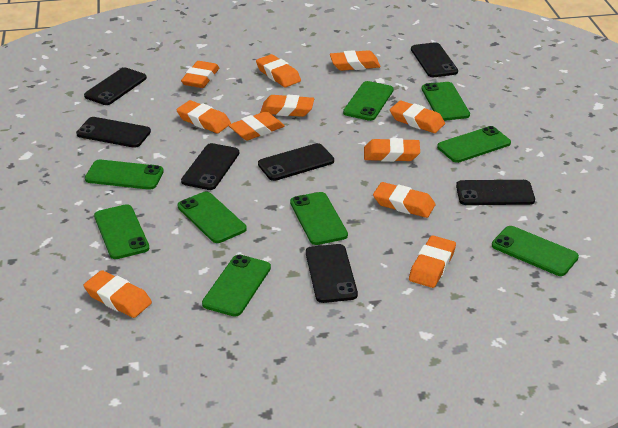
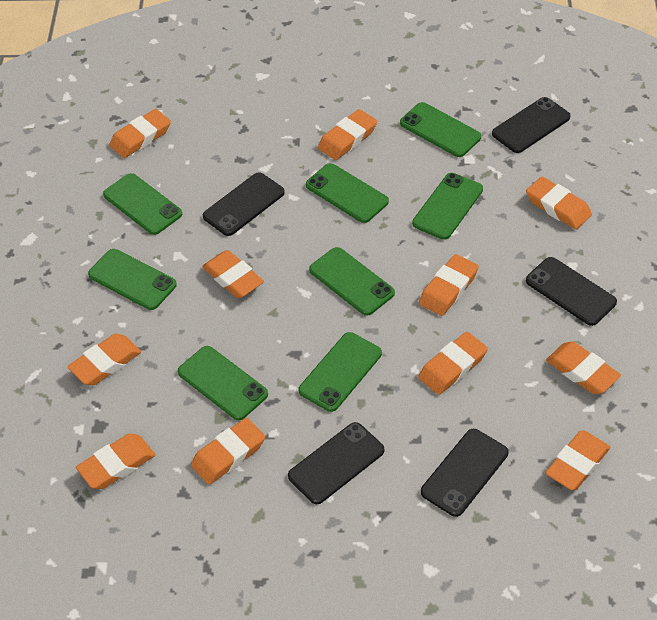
black phone: 7 -> 5
green phone: 9 -> 8

